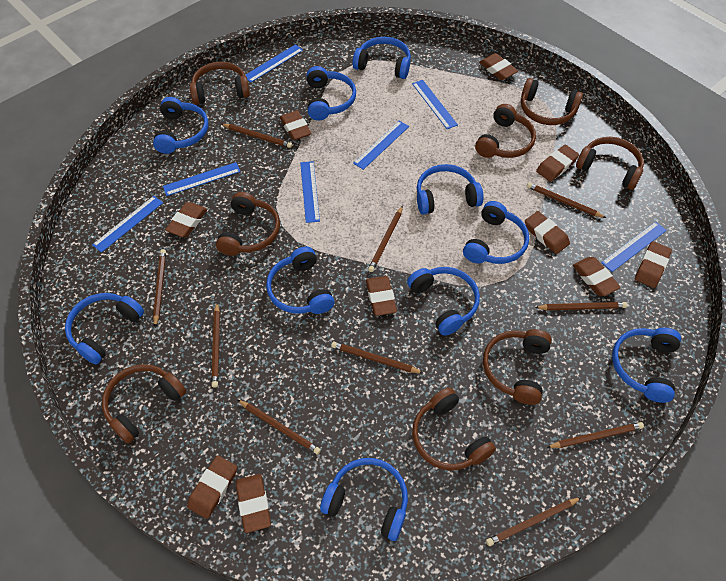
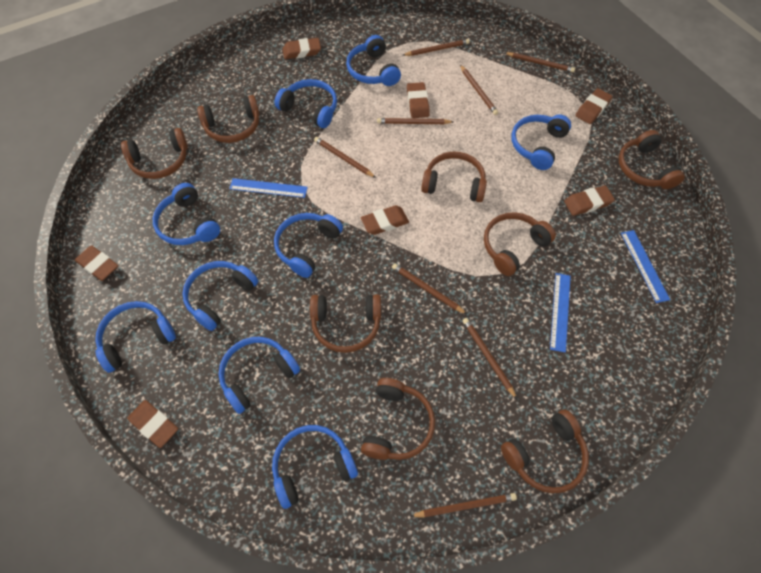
blue headphones: 10 -> 9
blue ruler: 7 -> 3
brown eraser: 10 -> 7
brown pencil: 10 -> 8

